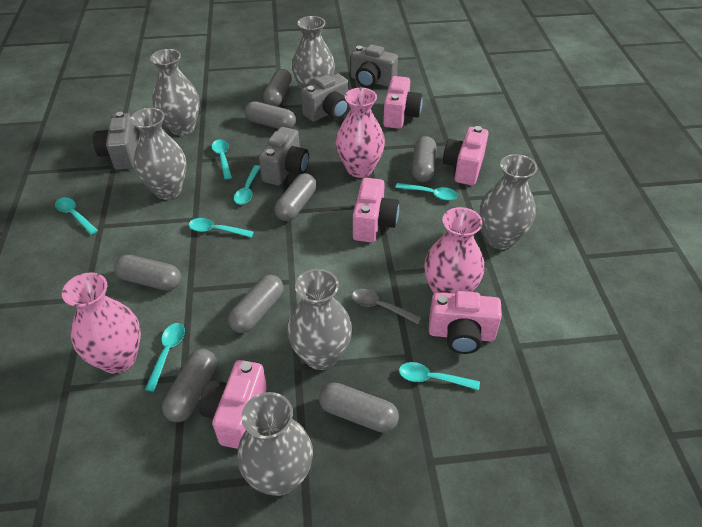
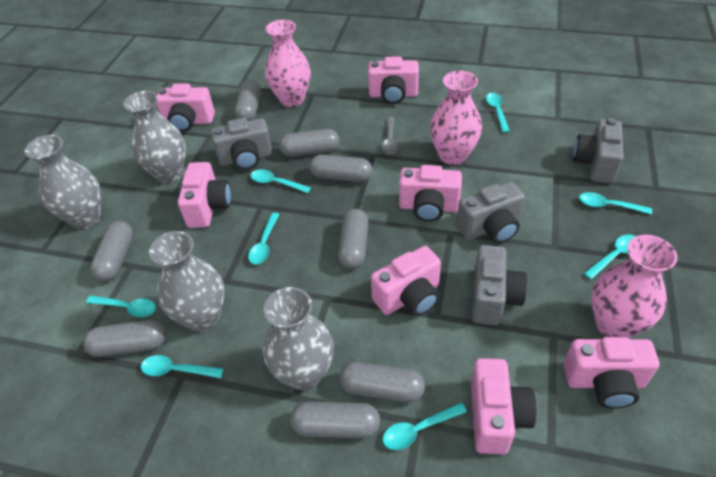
grey vase: 6 -> 4
pink camera: 5 -> 7
turquoise spoon: 7 -> 8

